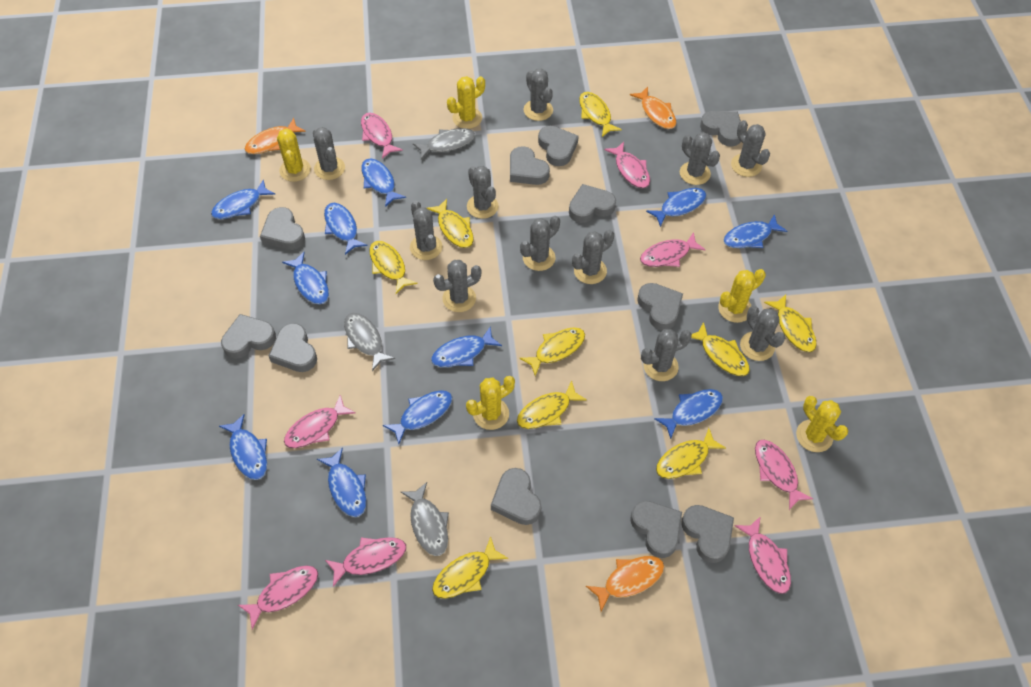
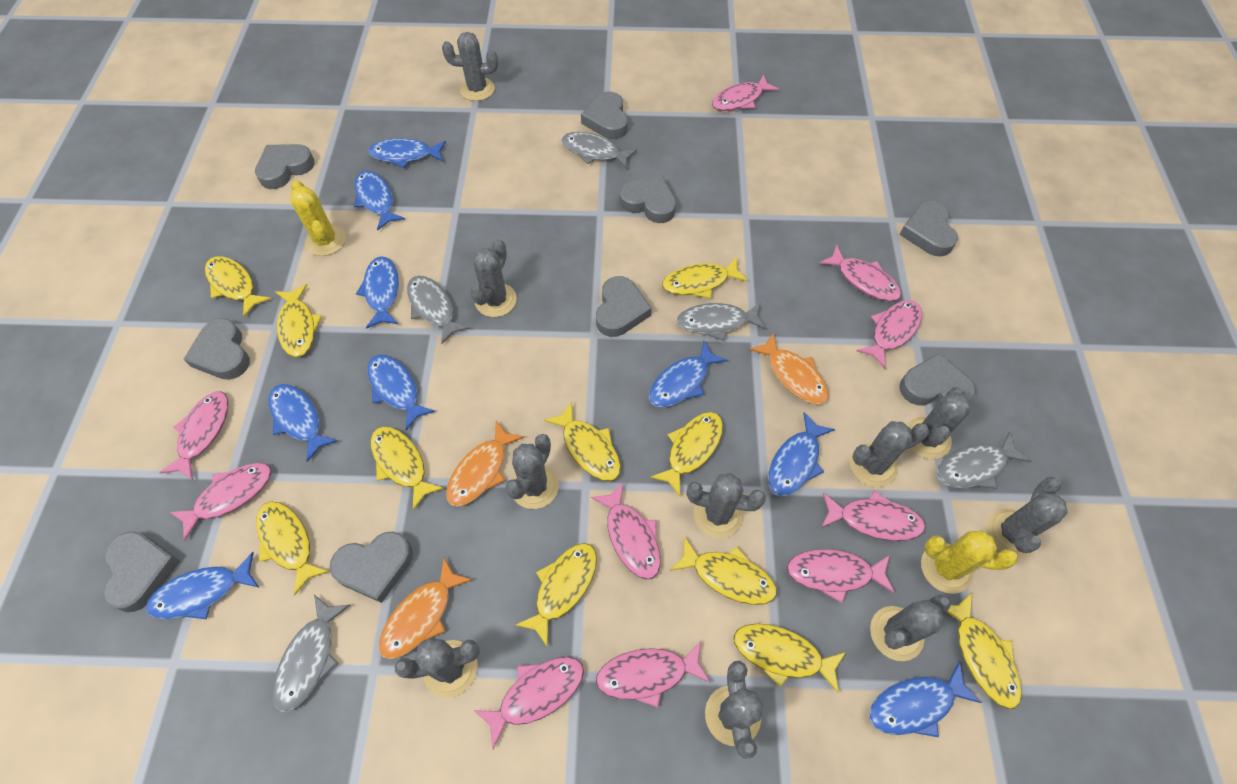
blue fish: 11 -> 9
grey cactus: 11 -> 10
grey fish: 3 -> 5
grey heart: 11 -> 9
pink fish: 8 -> 10
yellow cactus: 5 -> 2
yellow fish: 9 -> 11

